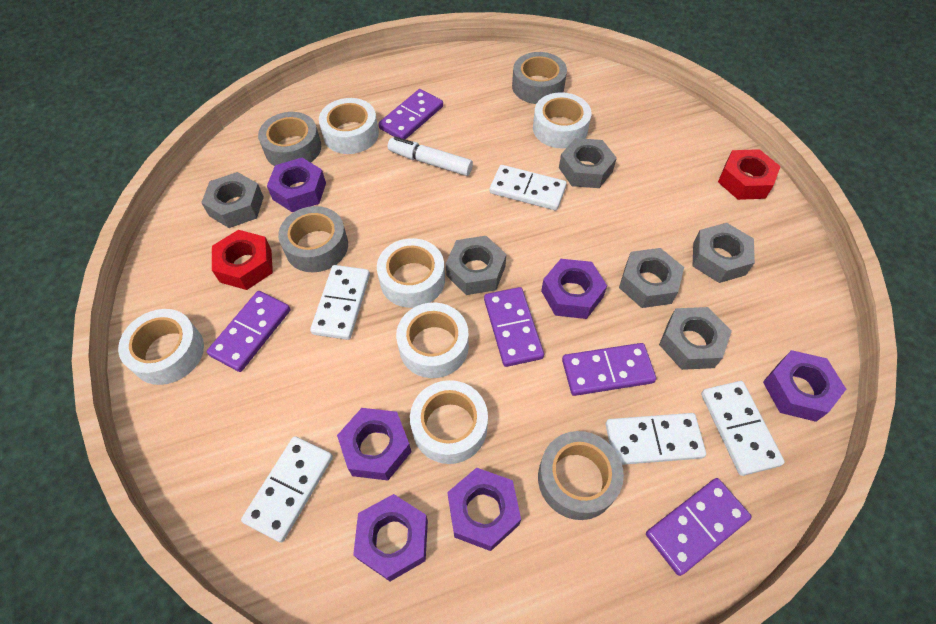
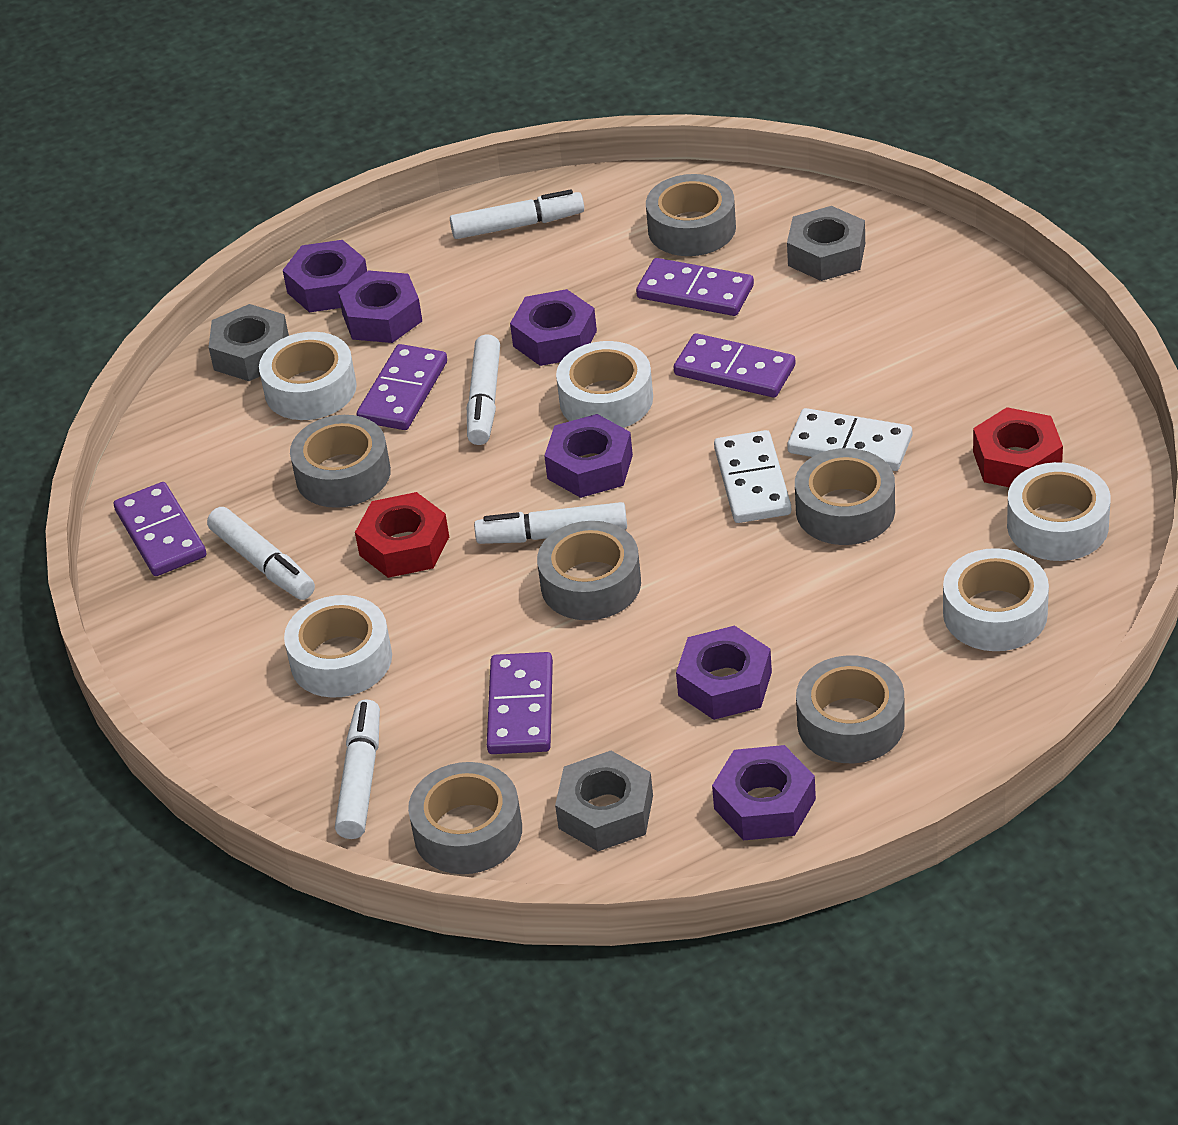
grey nut: 6 -> 3
grey tape: 4 -> 6
white domino: 5 -> 2
white marker: 1 -> 5
white tape: 6 -> 5

